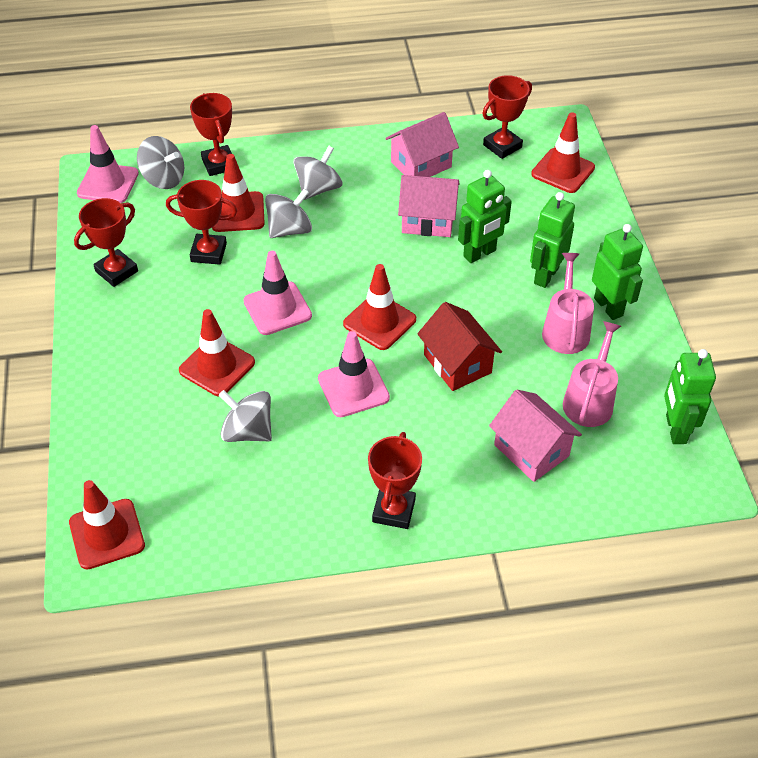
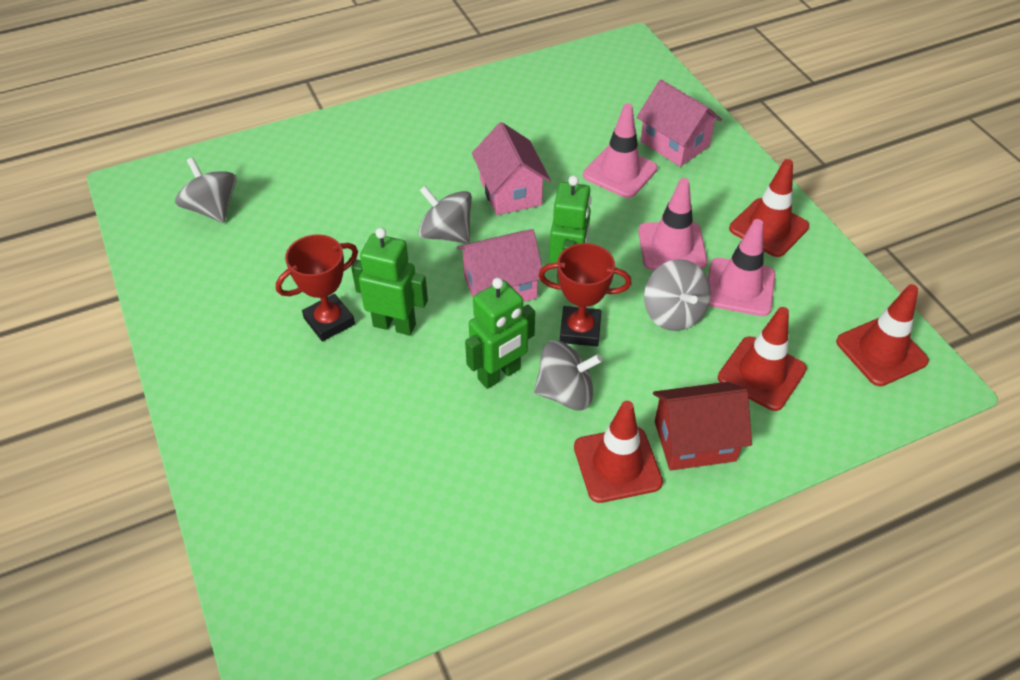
green robot: 4 -> 3
pink watering can: 2 -> 0
red traffic cone: 5 -> 4
red trophy: 5 -> 2

